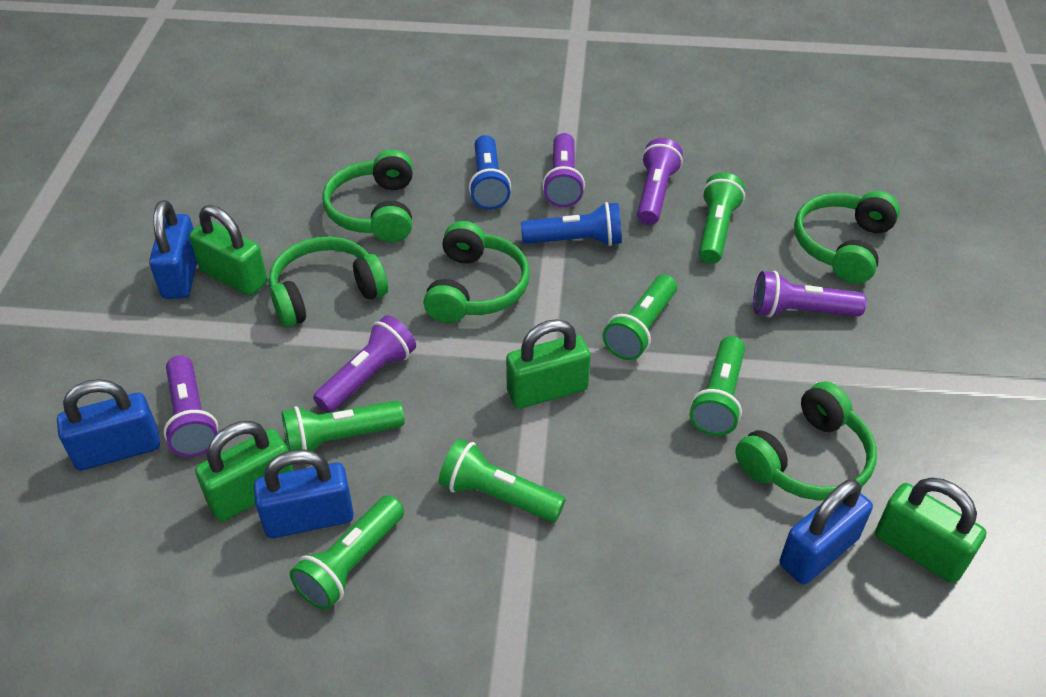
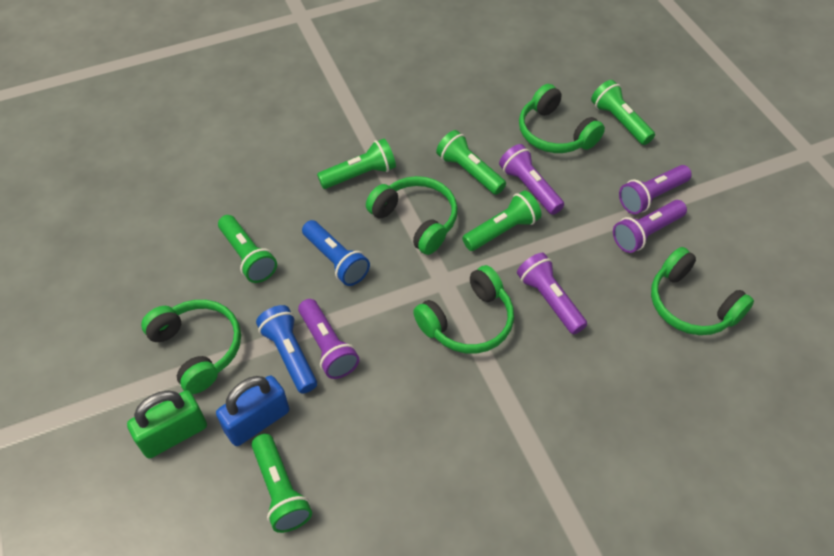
blue padlock: 4 -> 1
green padlock: 4 -> 1

